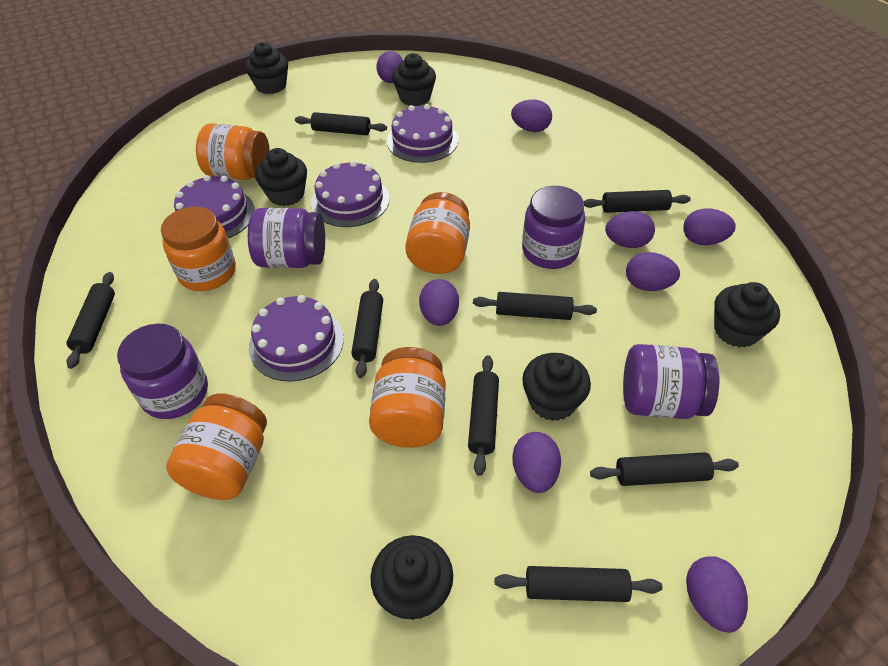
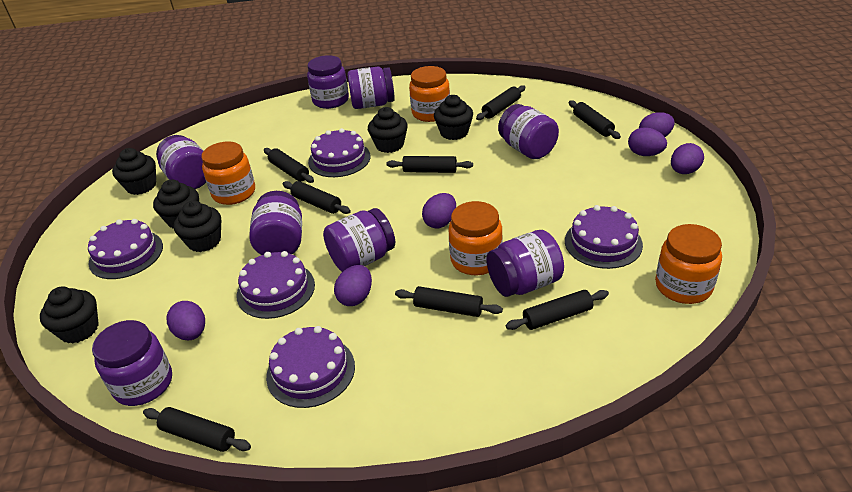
orange jar: 5 -> 4
purple cake: 4 -> 5
purple egg: 8 -> 6
purple jar: 4 -> 8

